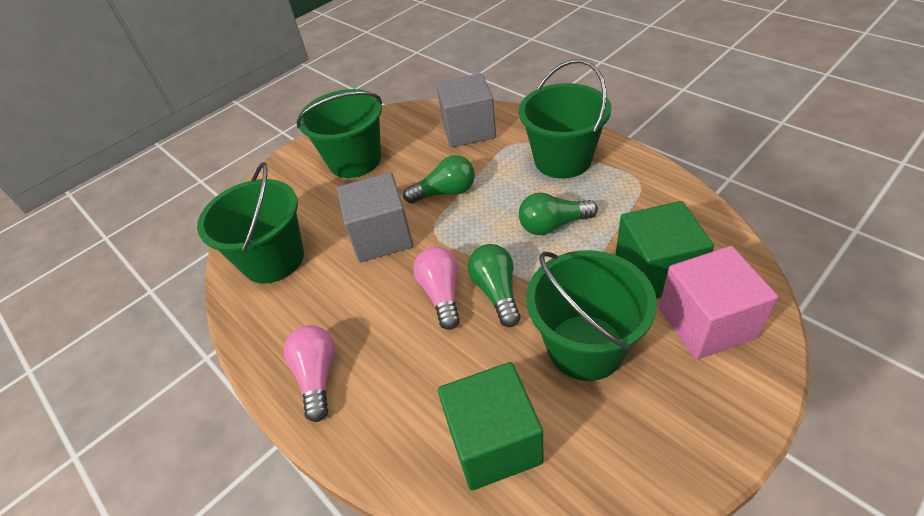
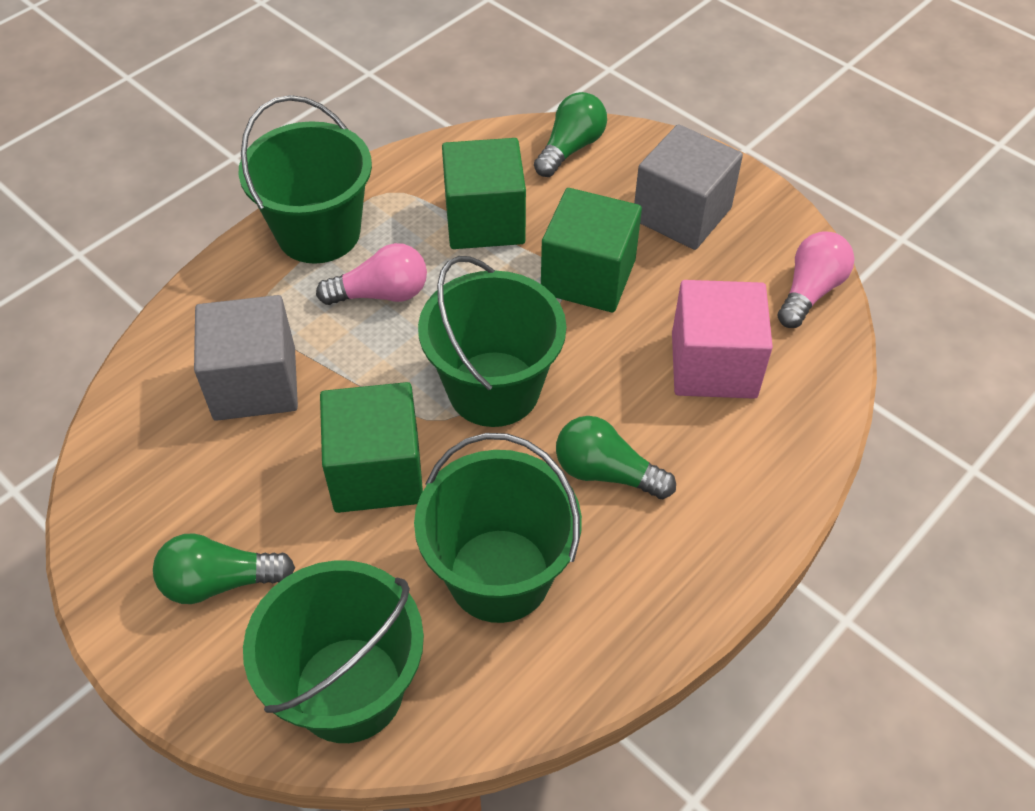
green cube: 2 -> 3

